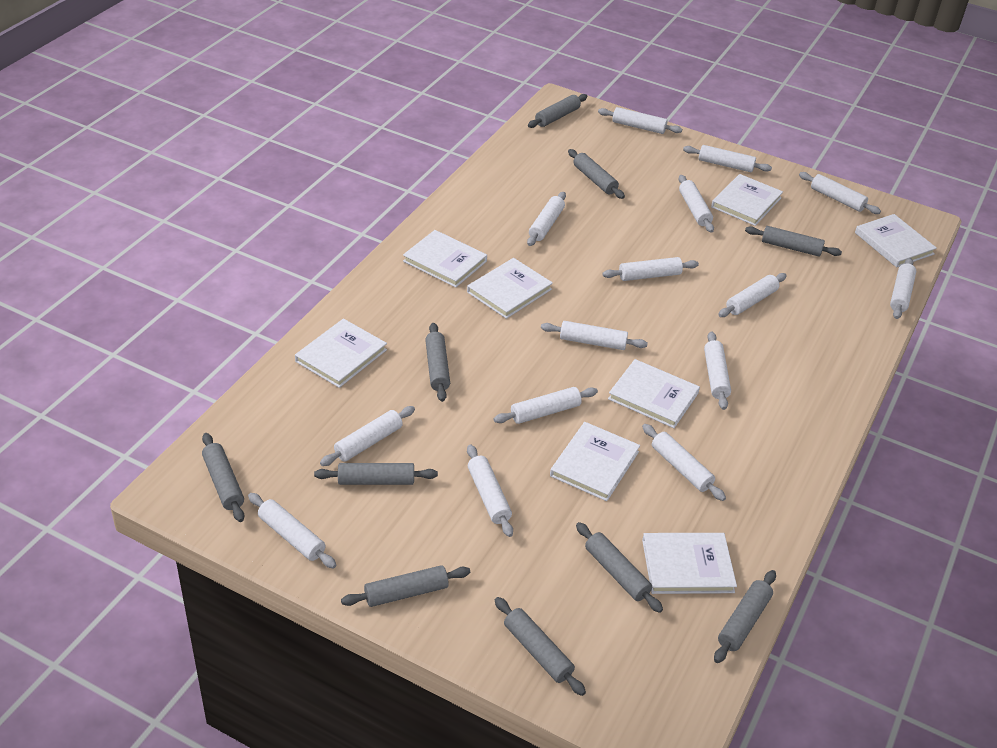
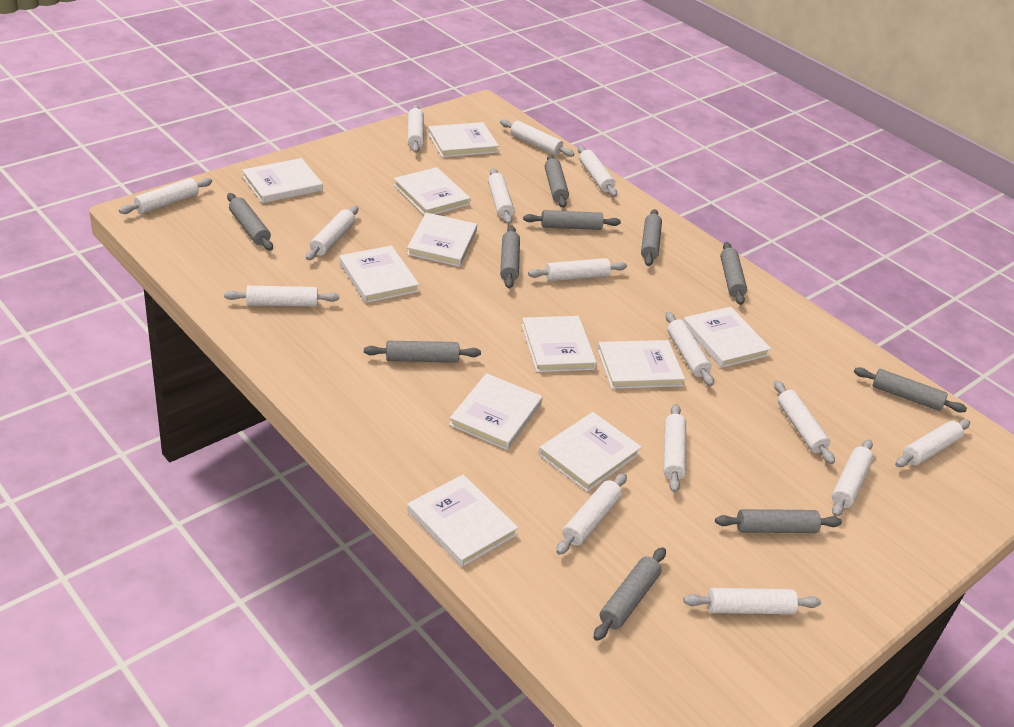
white book: 8 -> 11

